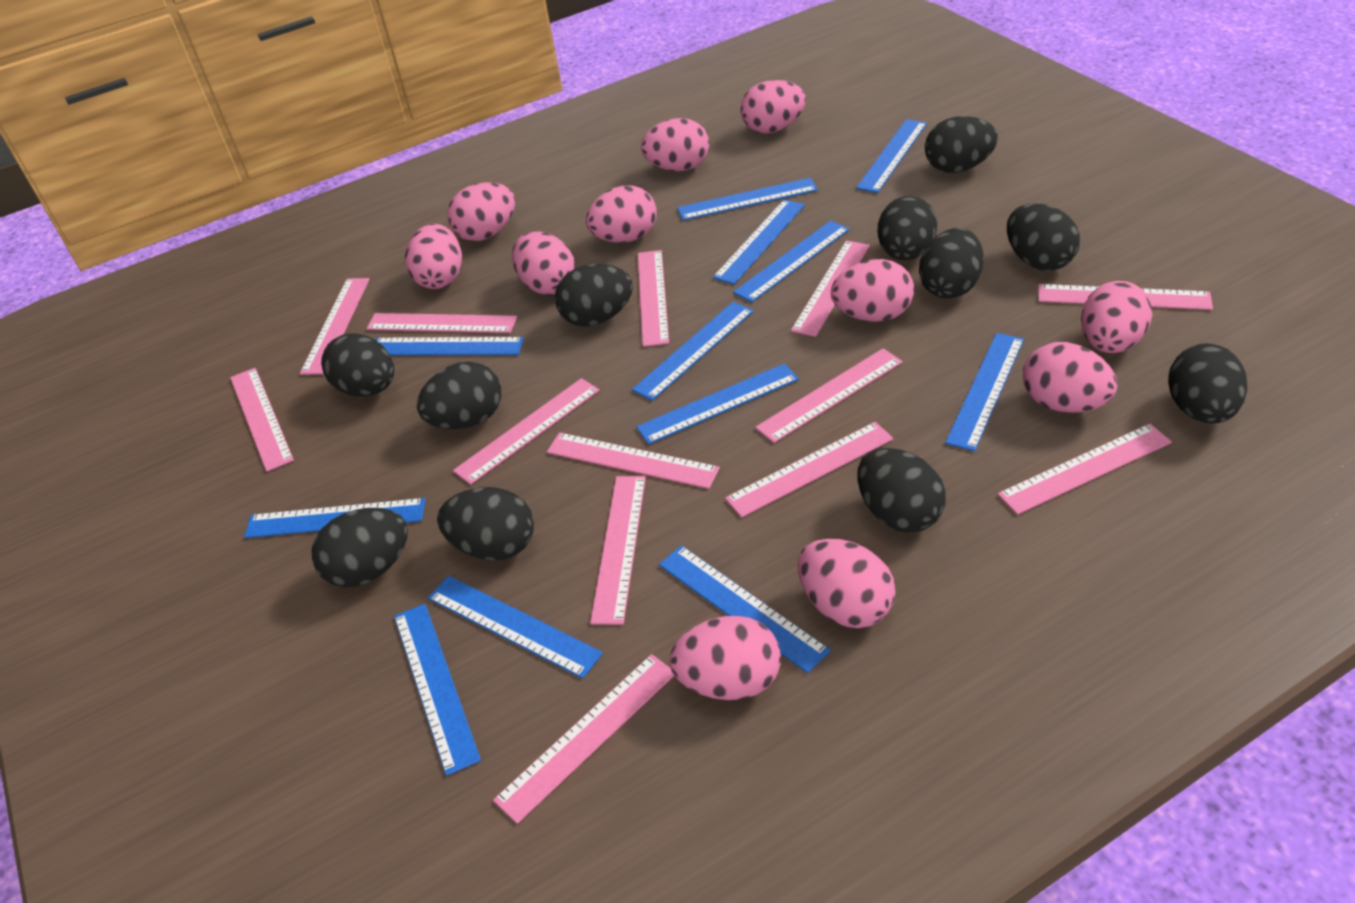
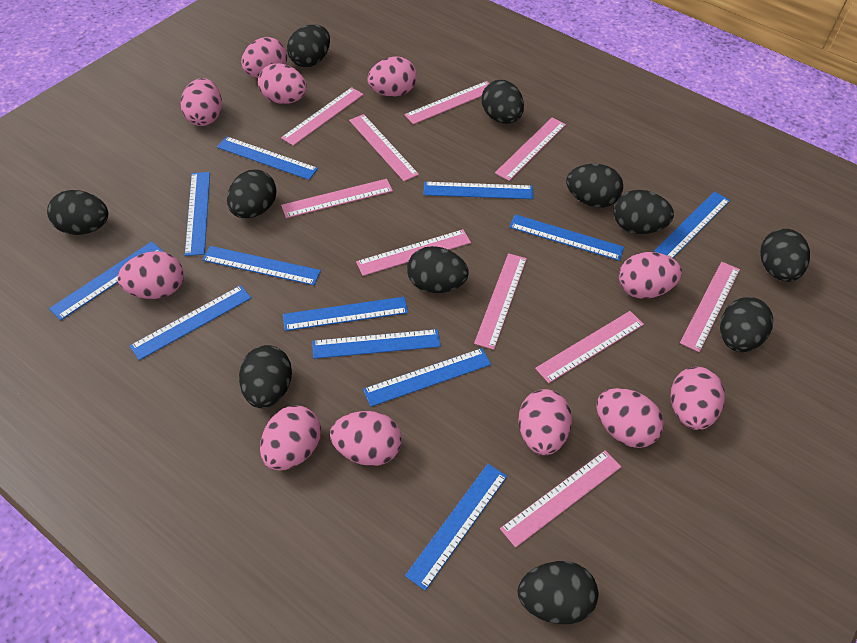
pink ruler: 13 -> 10

